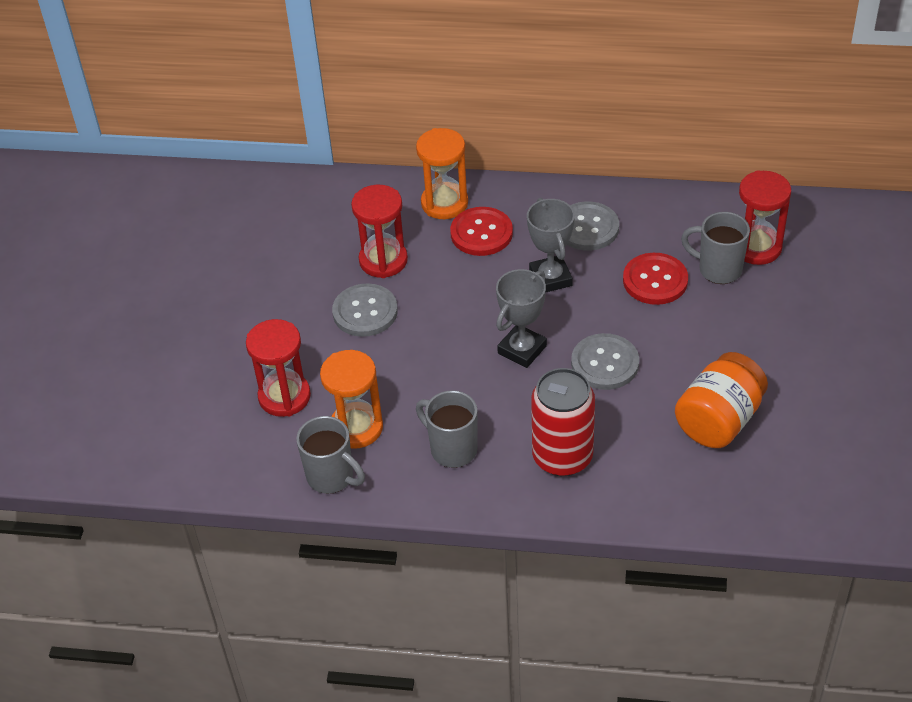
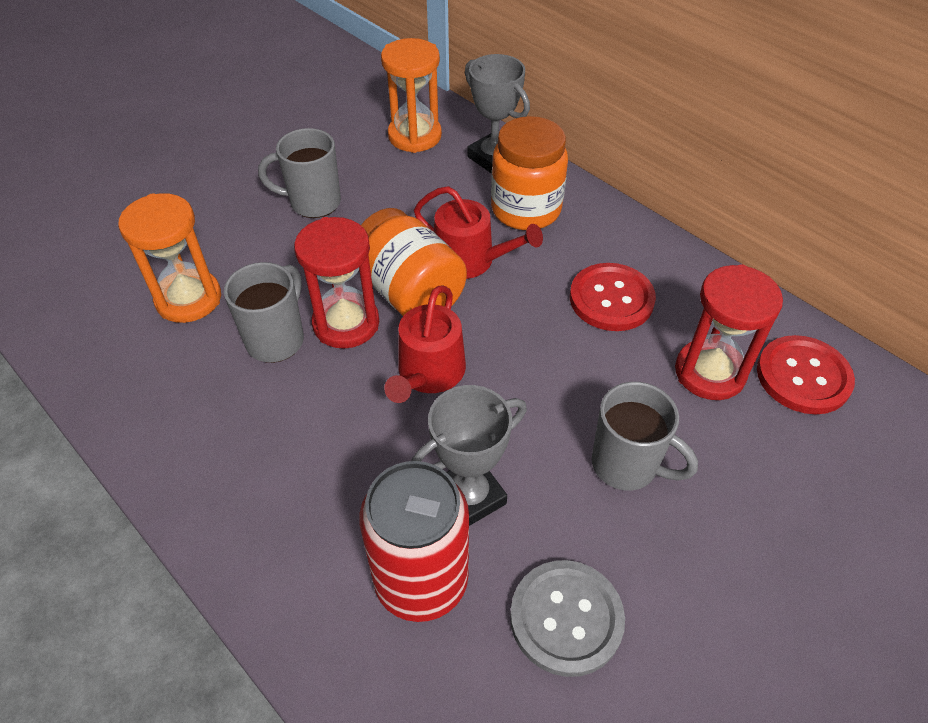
grey button: 3 -> 1
orange jar: 1 -> 2
red hourglass: 3 -> 2
red watering can: 0 -> 2

